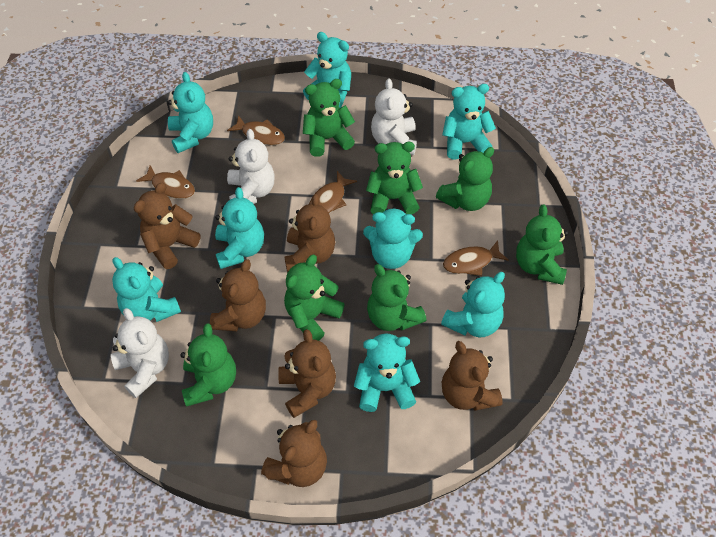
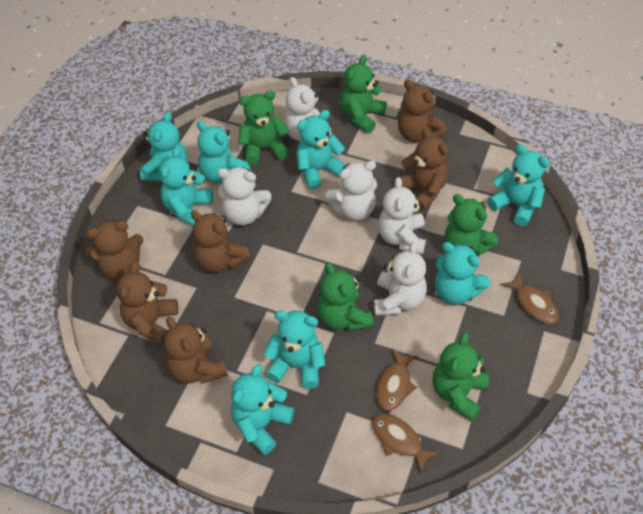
brown fish: 4 -> 3
green teddy bear: 7 -> 5
white teddy bear: 3 -> 5

